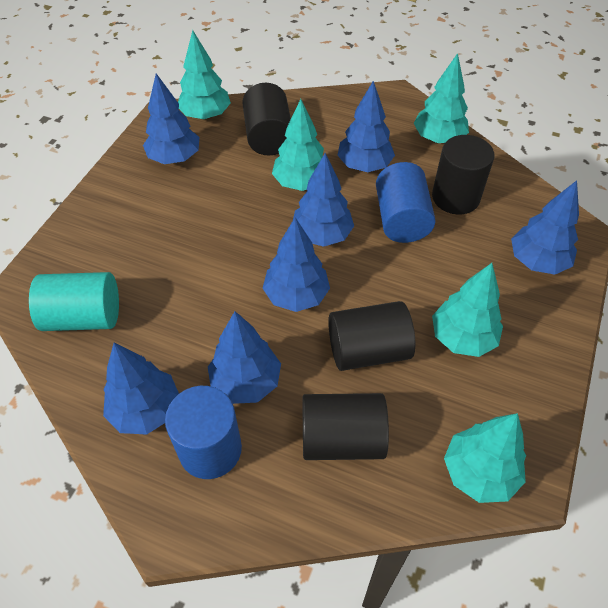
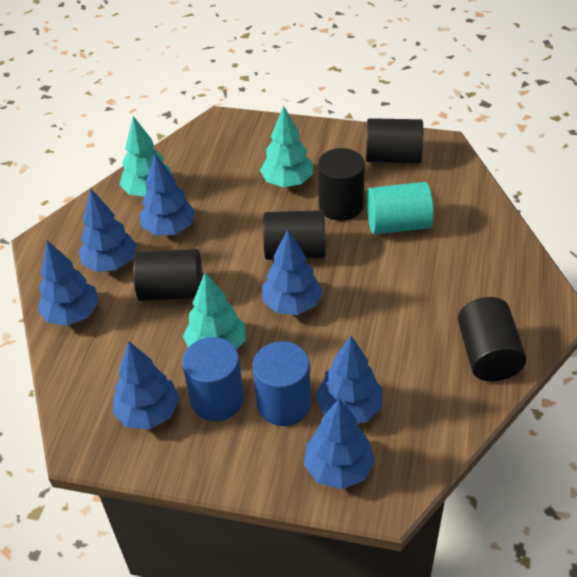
black cylinder: 4 -> 5
turquoise tree: 5 -> 3

